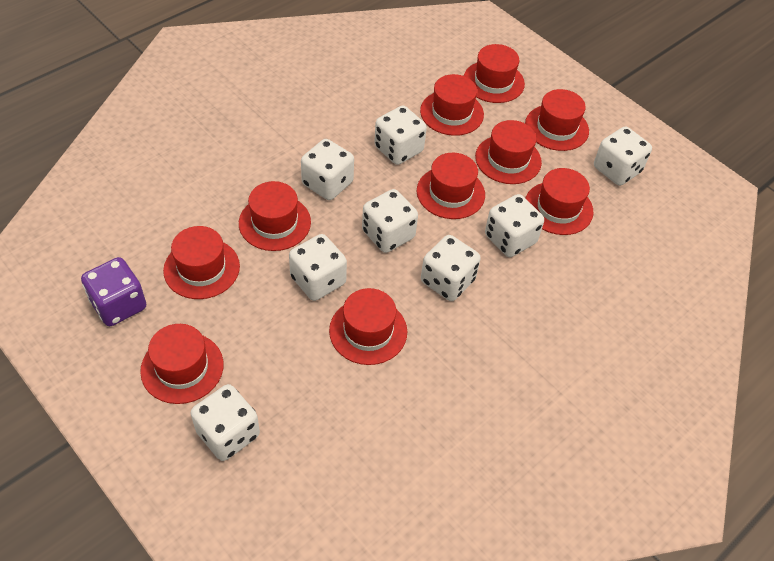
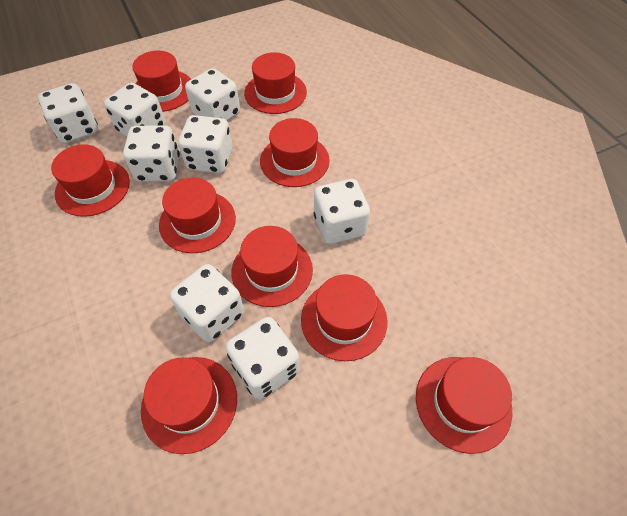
purple dice: 1 -> 0
red hat: 10 -> 9

